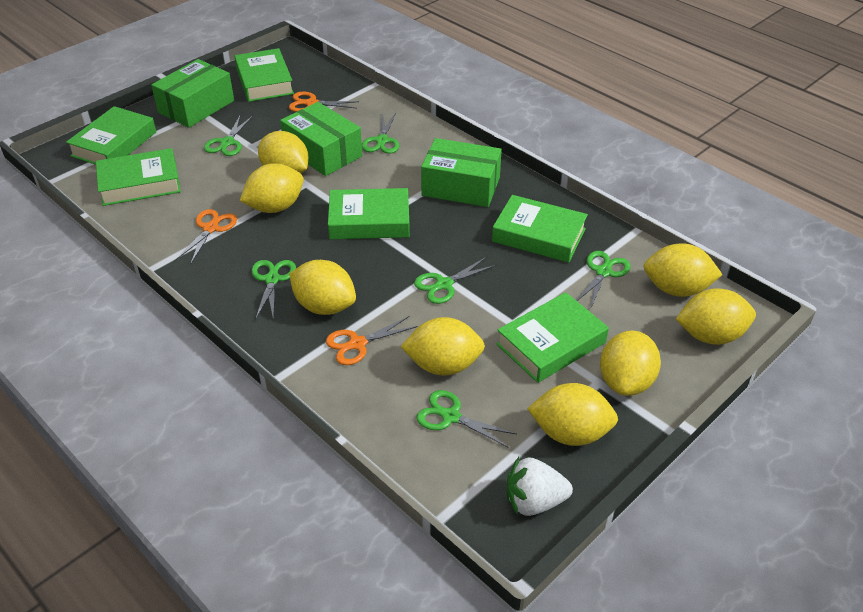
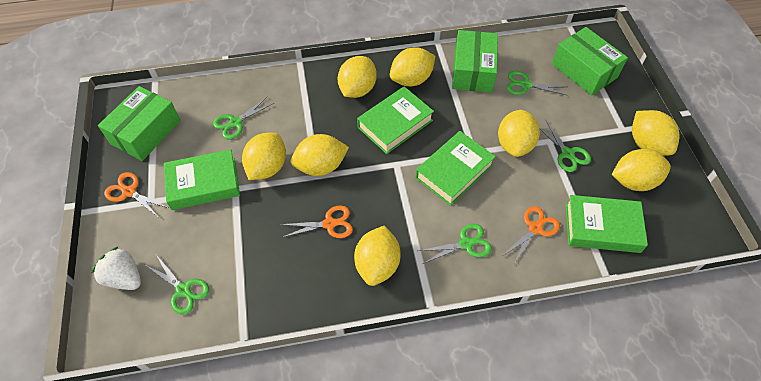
green book: 6 -> 4
green scissors: 6 -> 5

